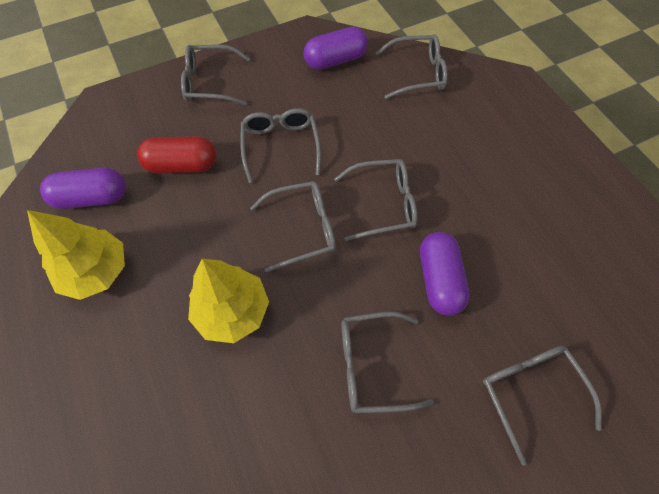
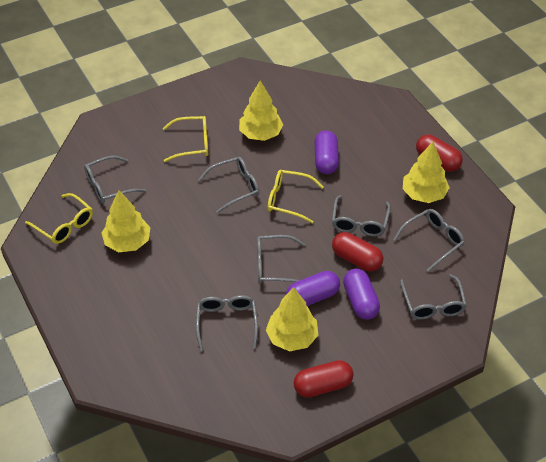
red capsule: 1 -> 3
yellow glasses: 0 -> 3
yellow tree: 2 -> 4

